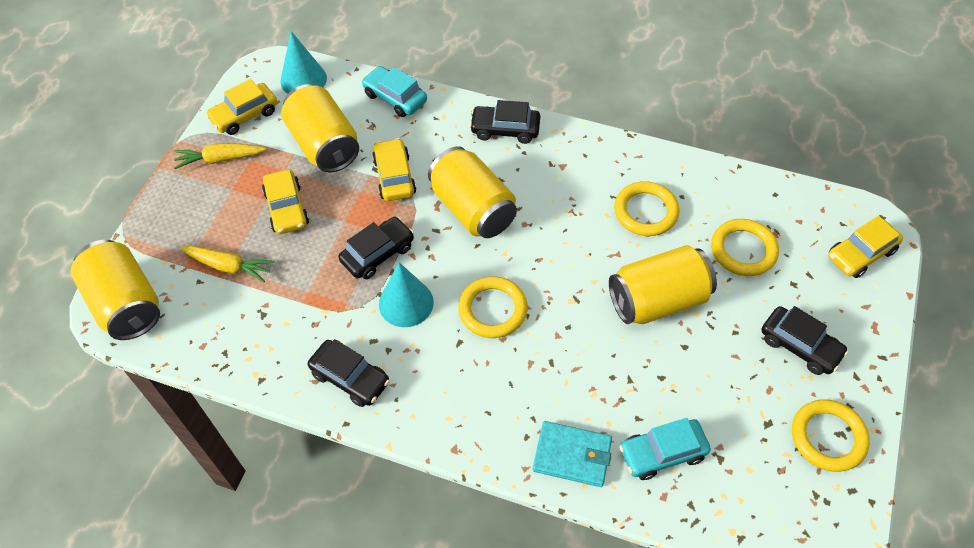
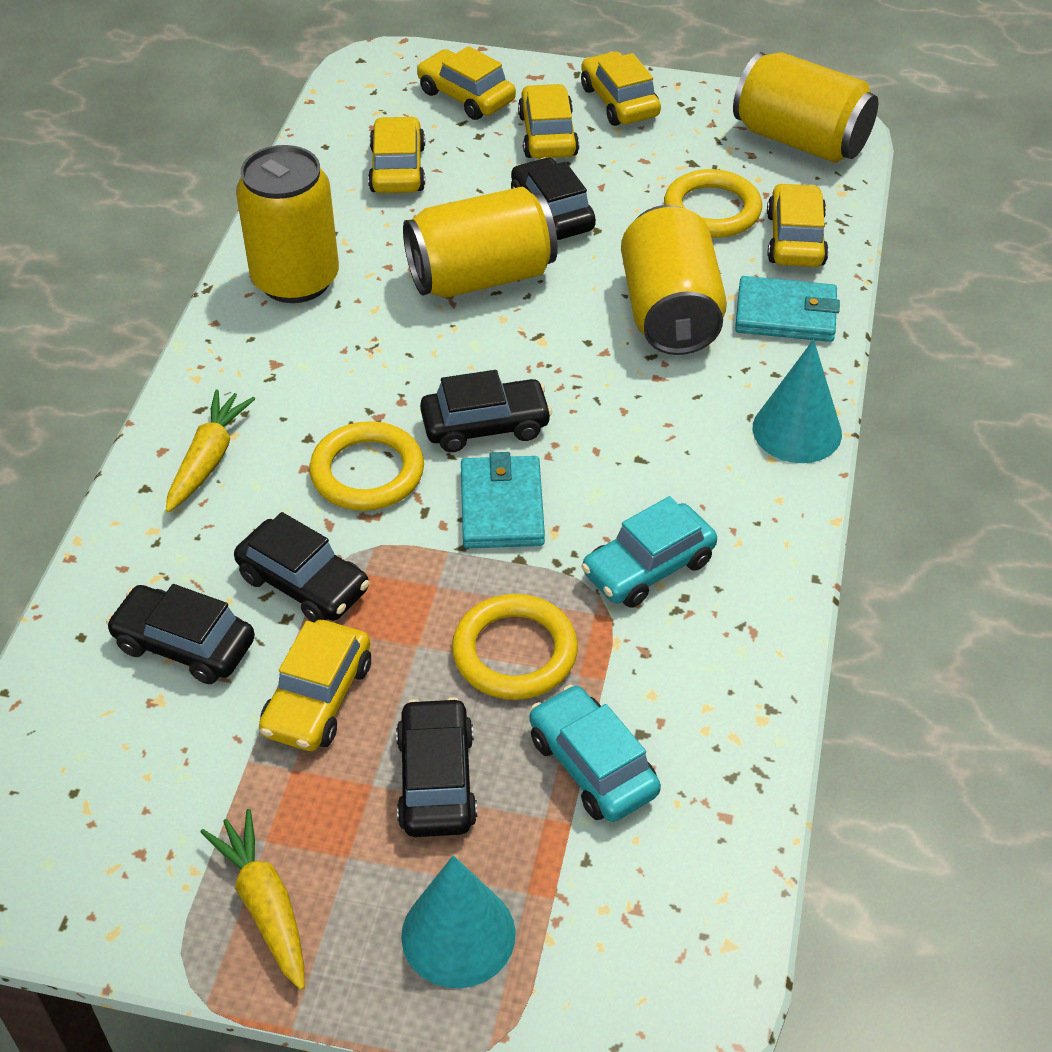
black car: 4 -> 5
turquoise wallet: 1 -> 2
yellow car: 4 -> 6
yellow ring: 4 -> 3

